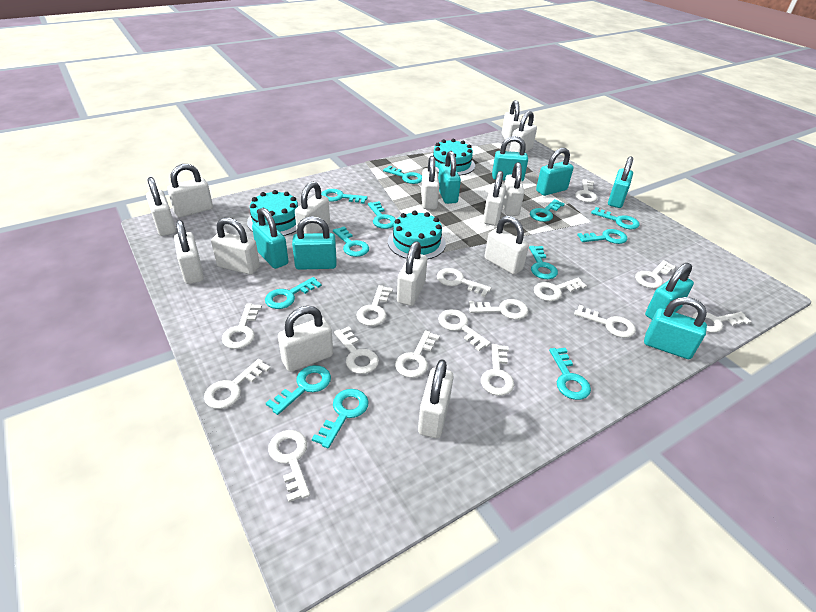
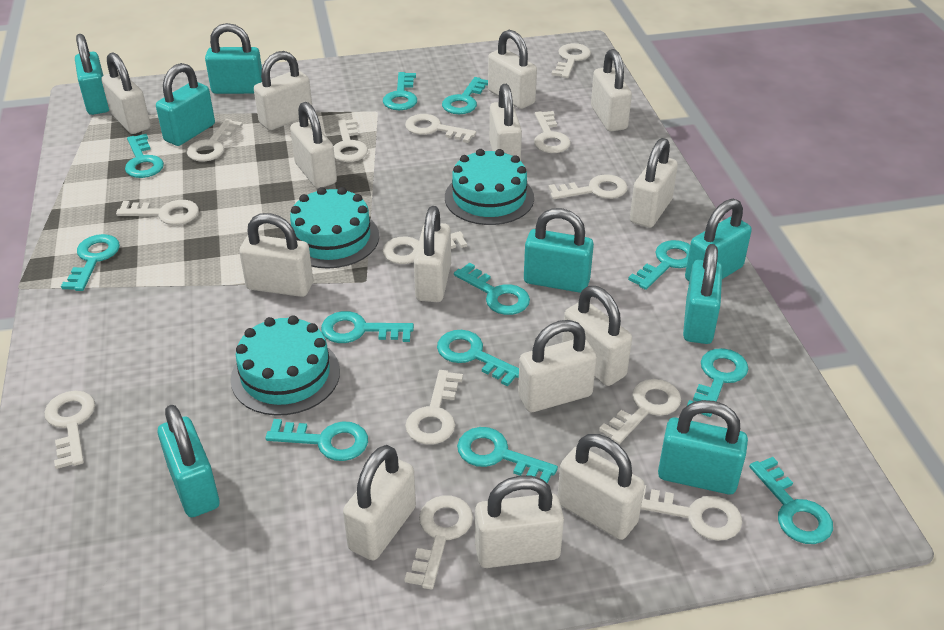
white key: 15 -> 13

